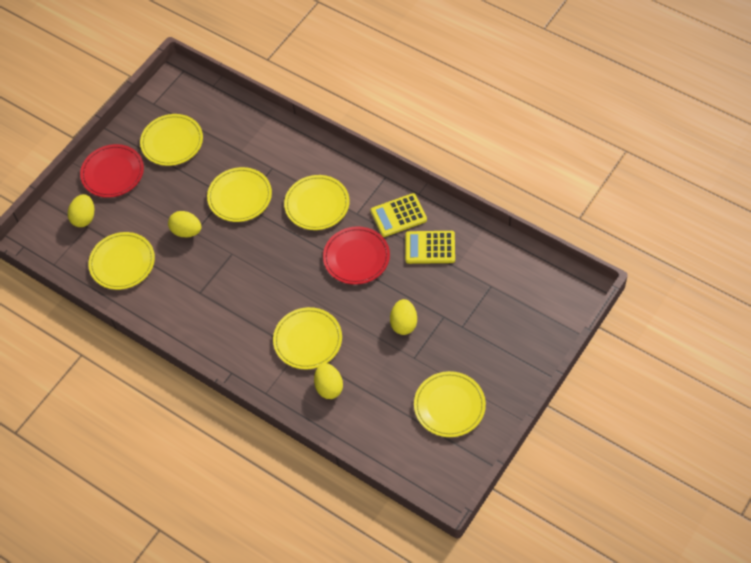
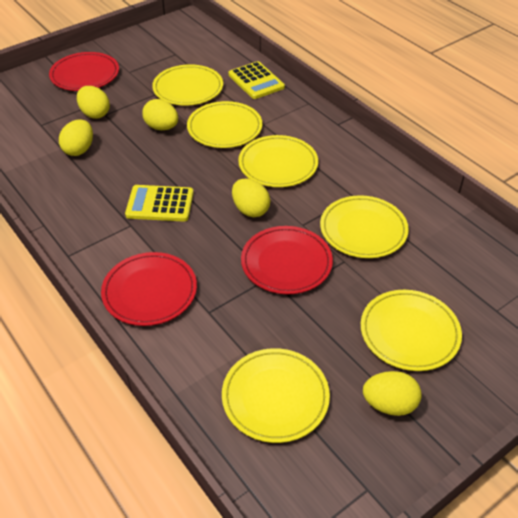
red plate: 2 -> 3
yellow egg: 4 -> 5

